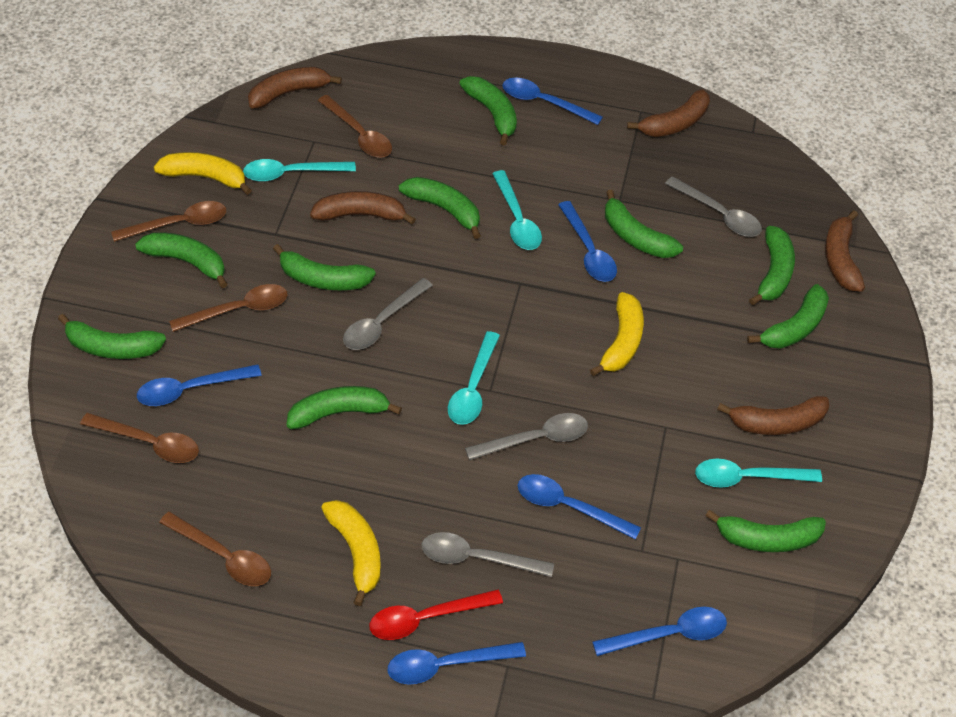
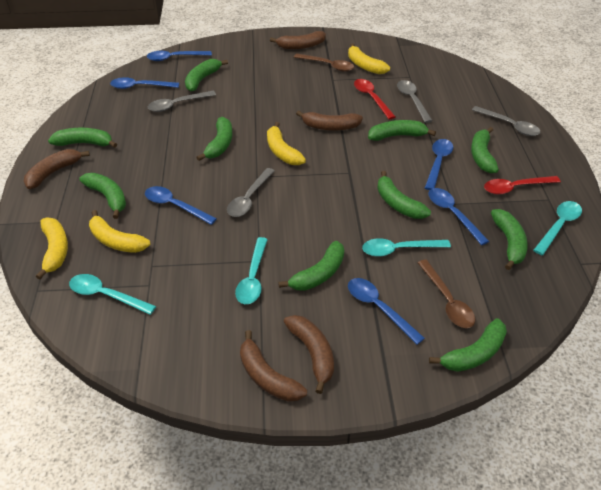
brown spoon: 5 -> 2
red spoon: 1 -> 2
yellow banana: 3 -> 4

